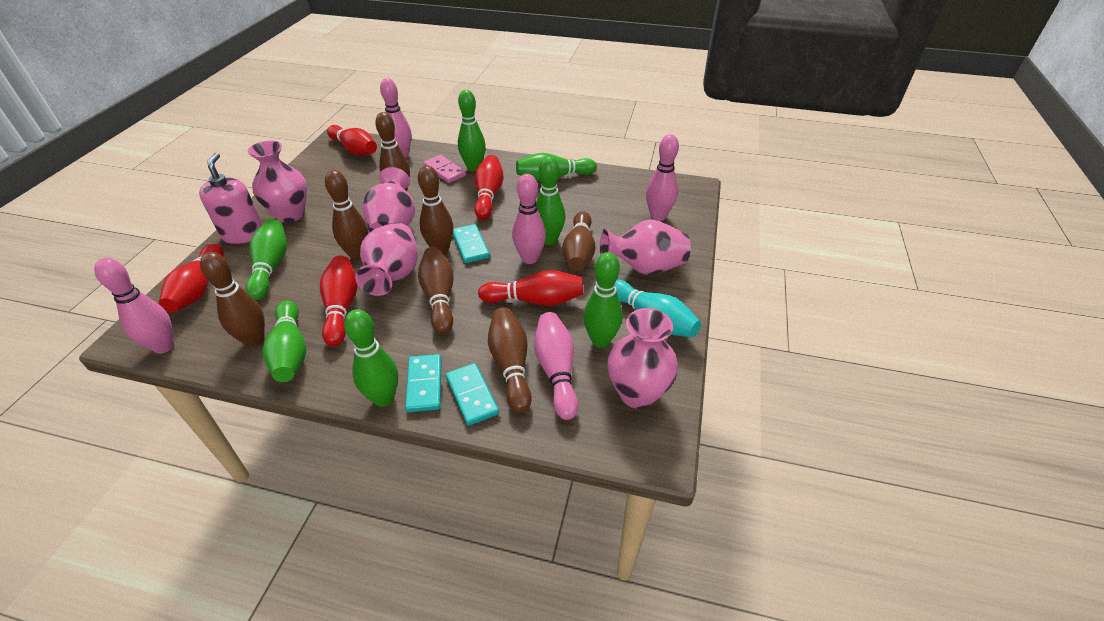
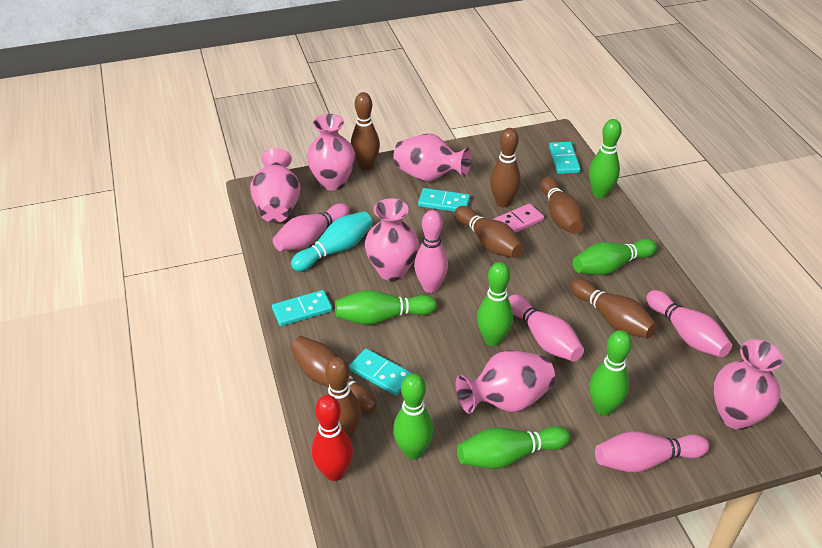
pink soap dispenser: 1 -> 0
pink vase: 5 -> 6
red bowling pin: 5 -> 1
turquoise domino: 3 -> 4

